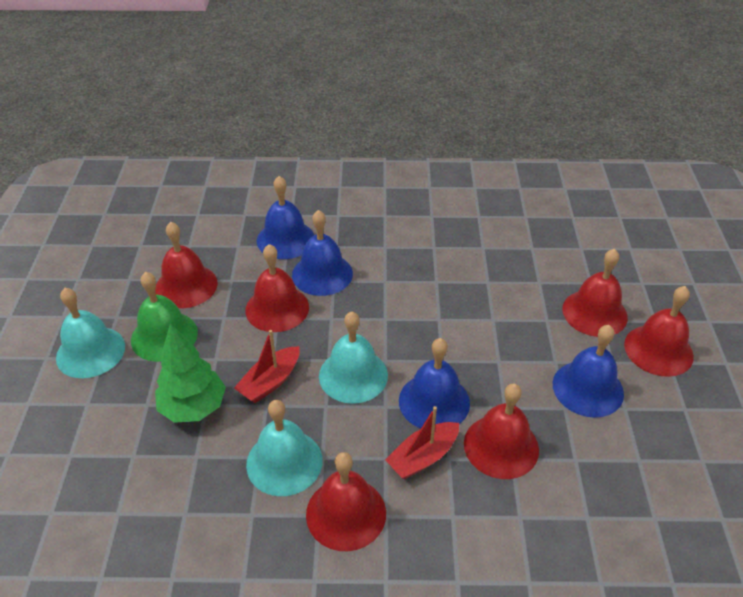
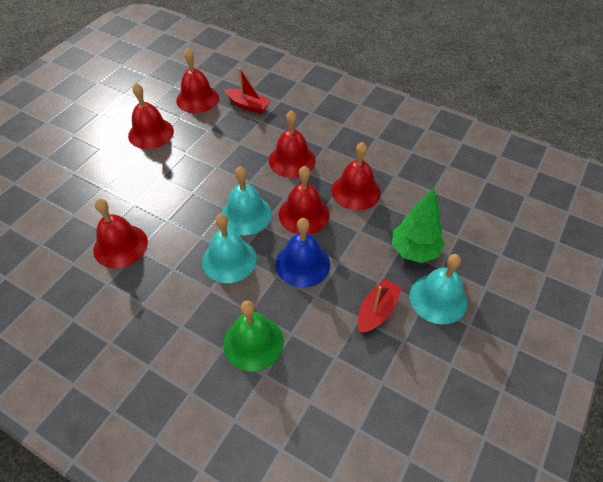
blue bell: 4 -> 1

